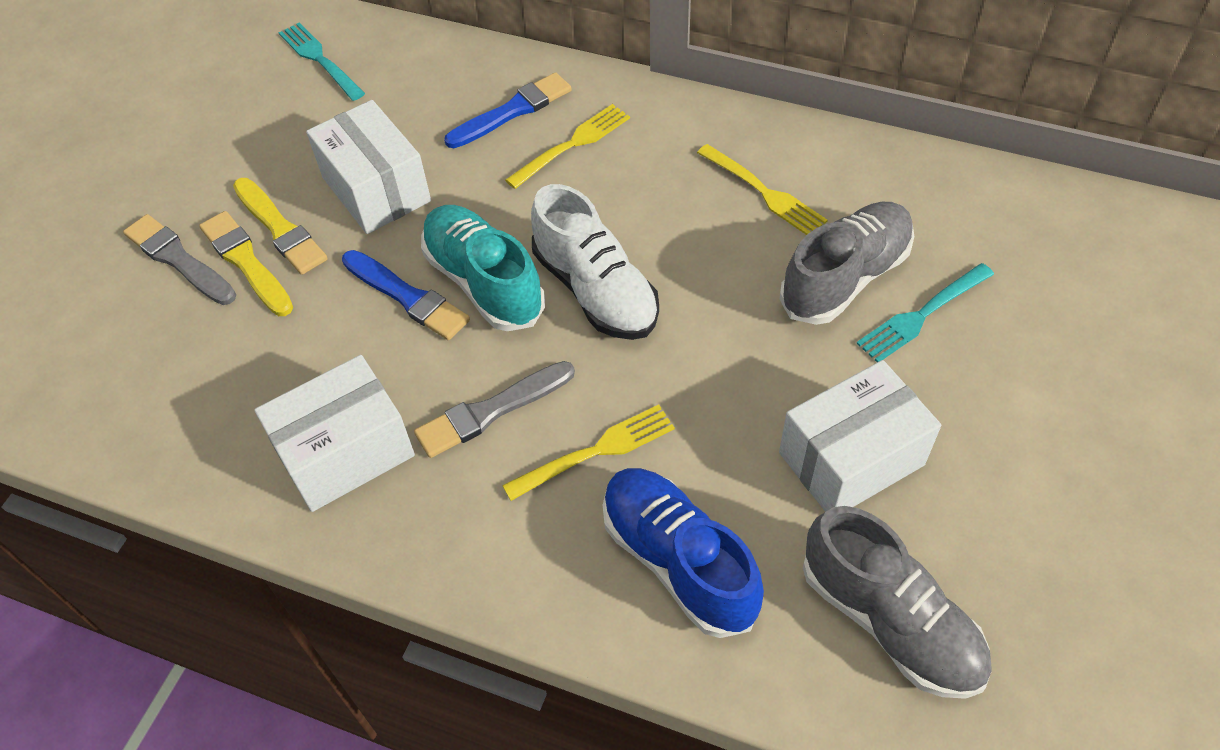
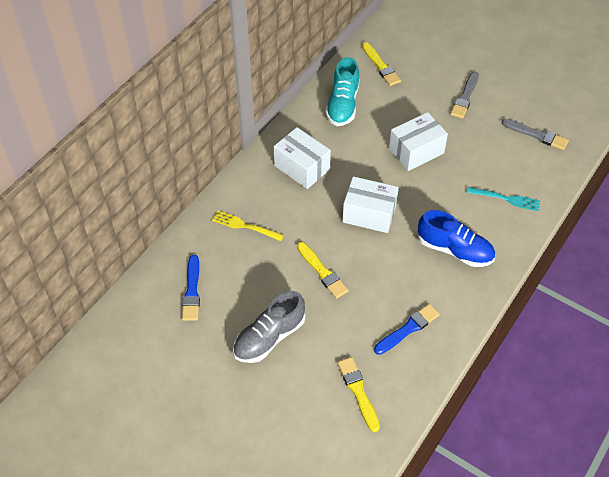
grey shoe: 2 -> 1
turquoise fork: 2 -> 1
white shoe: 1 -> 0
yellow brush: 2 -> 3
yellow fork: 3 -> 1

